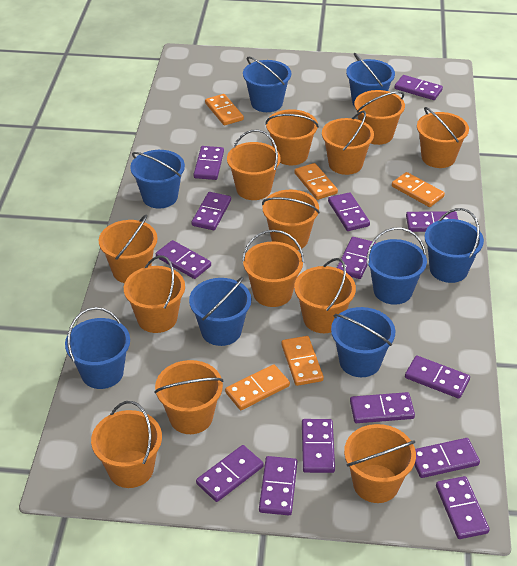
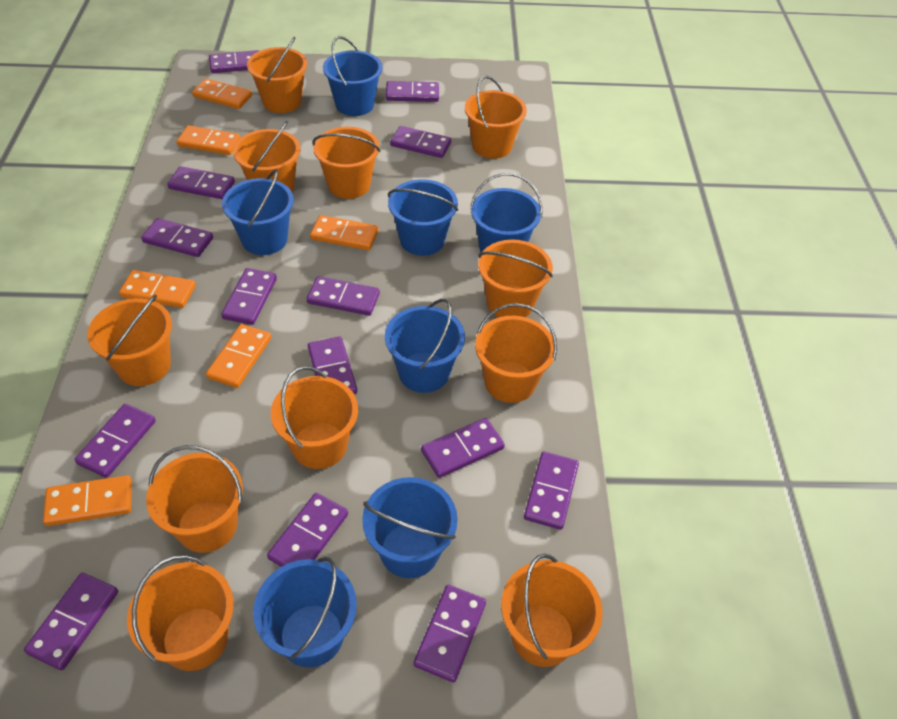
blue bucket: 8 -> 7
orange bucket: 13 -> 11
orange domino: 5 -> 6

